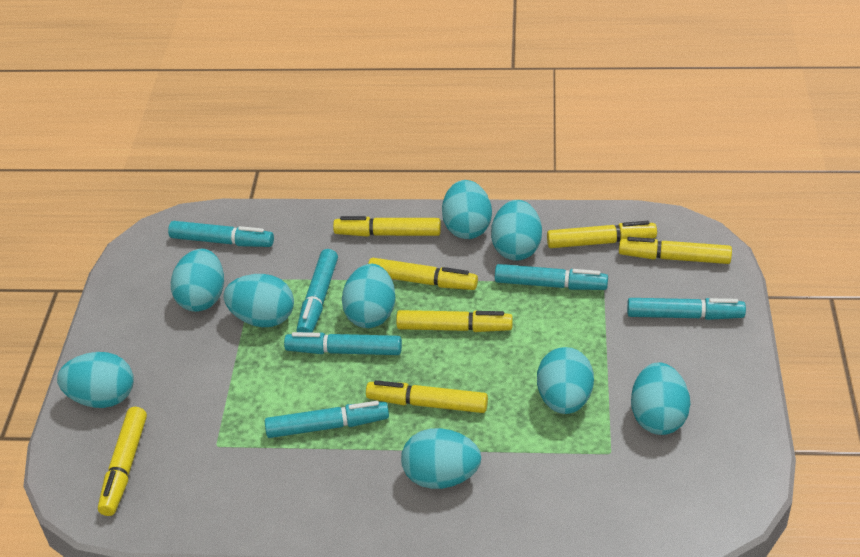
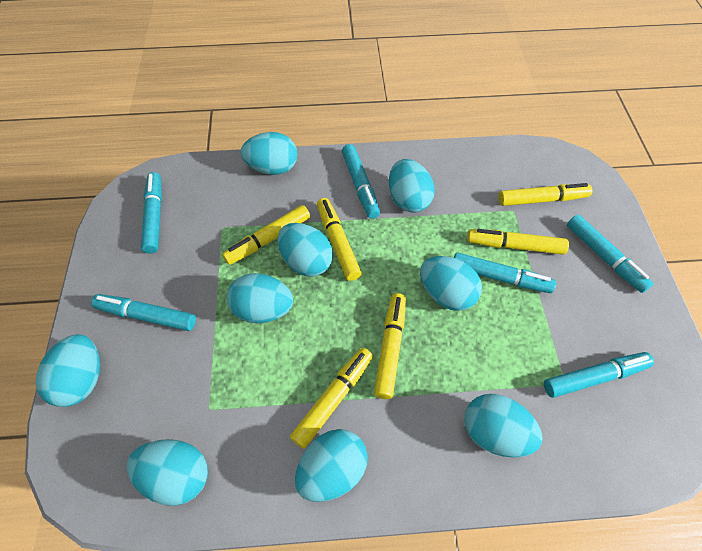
yellow marker: 7 -> 6

